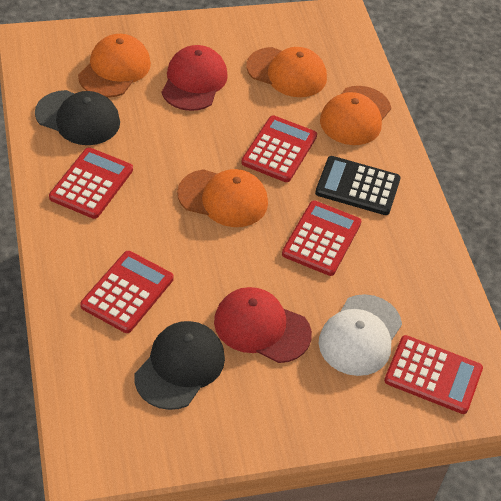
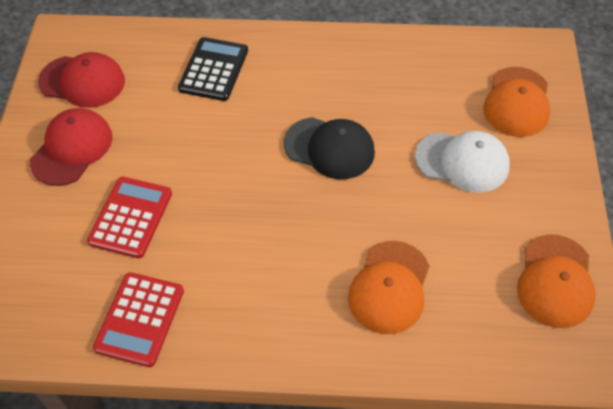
black cap: 2 -> 1
orange cap: 4 -> 3
red calculator: 5 -> 2

